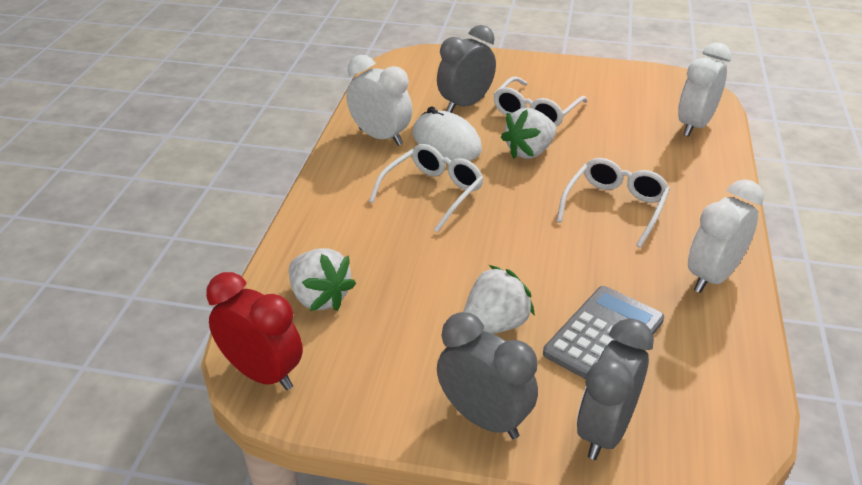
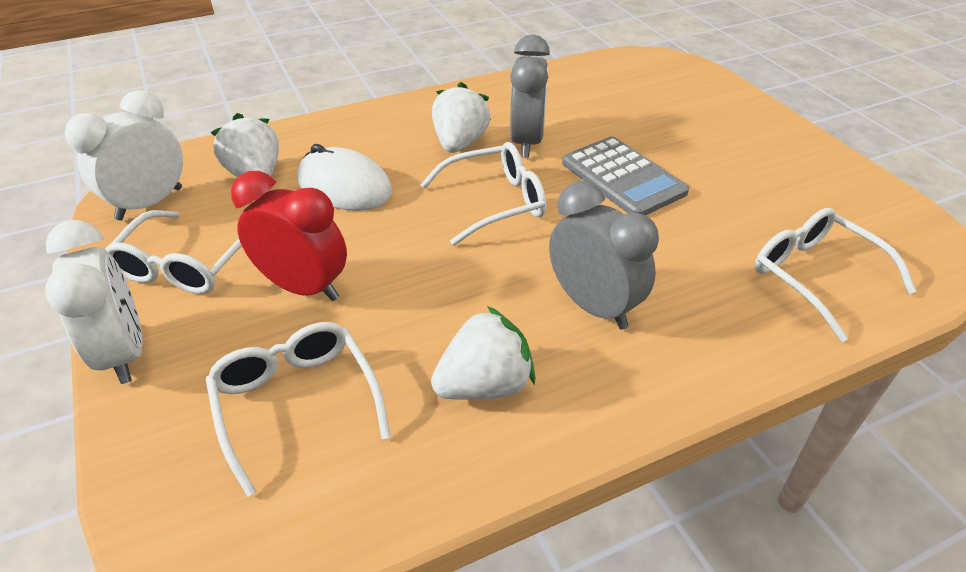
grey clock: 3 -> 2
white clock: 3 -> 2
white glasses: 3 -> 4

